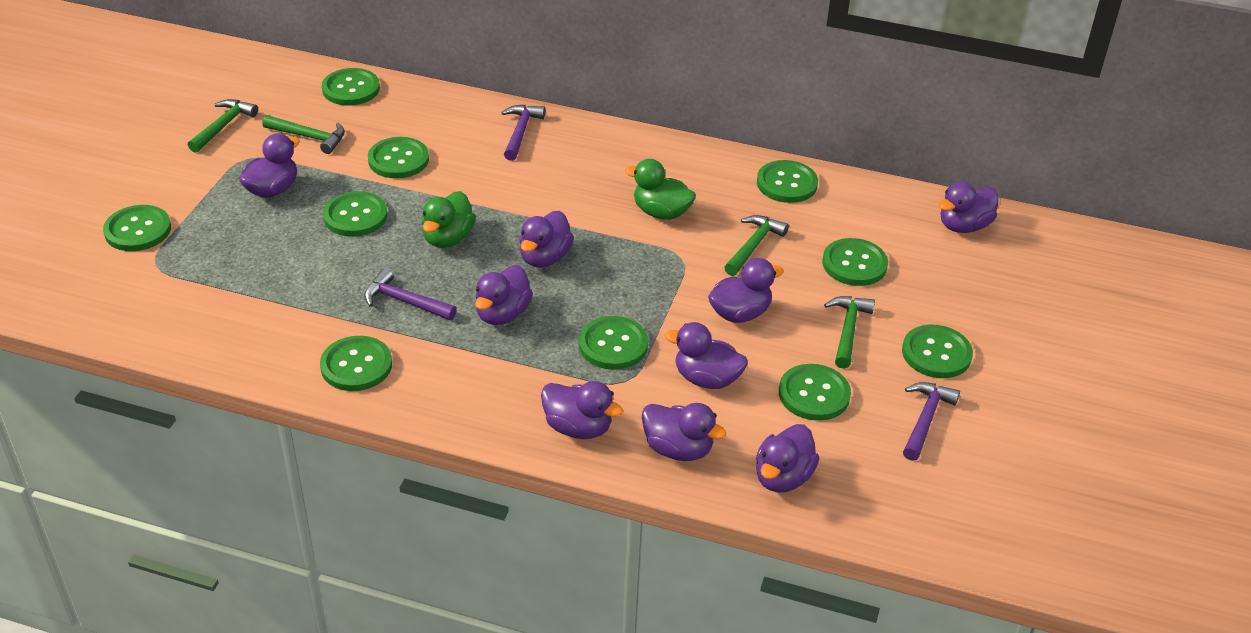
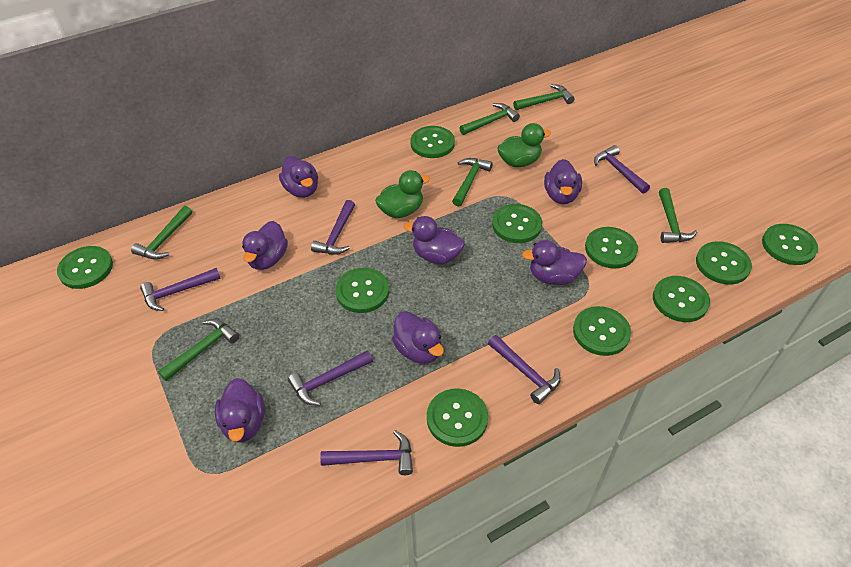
green hammer: 4 -> 6
purple duck: 9 -> 7
purple hammer: 3 -> 6

